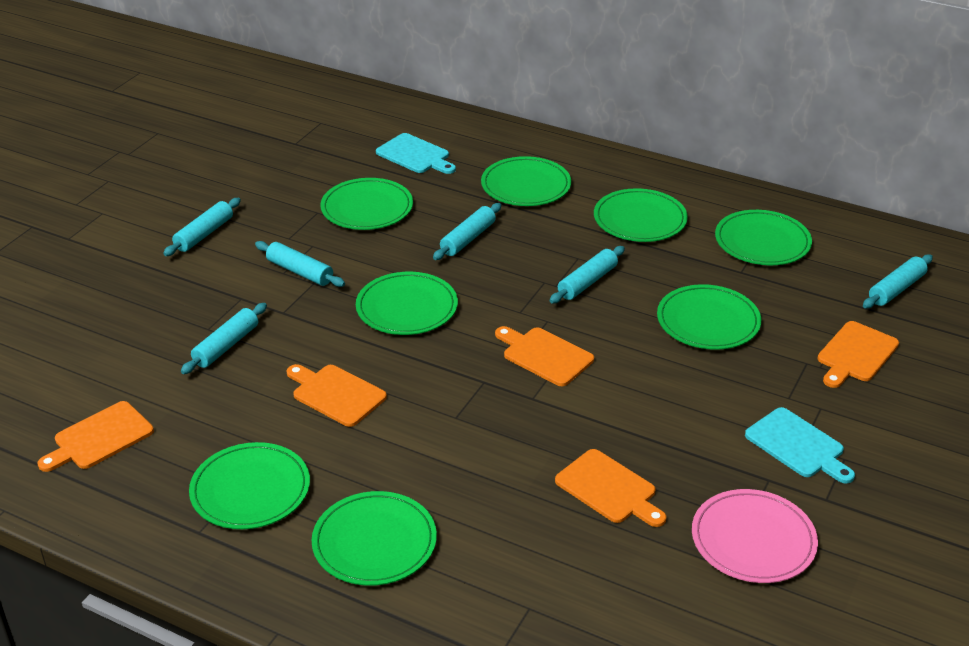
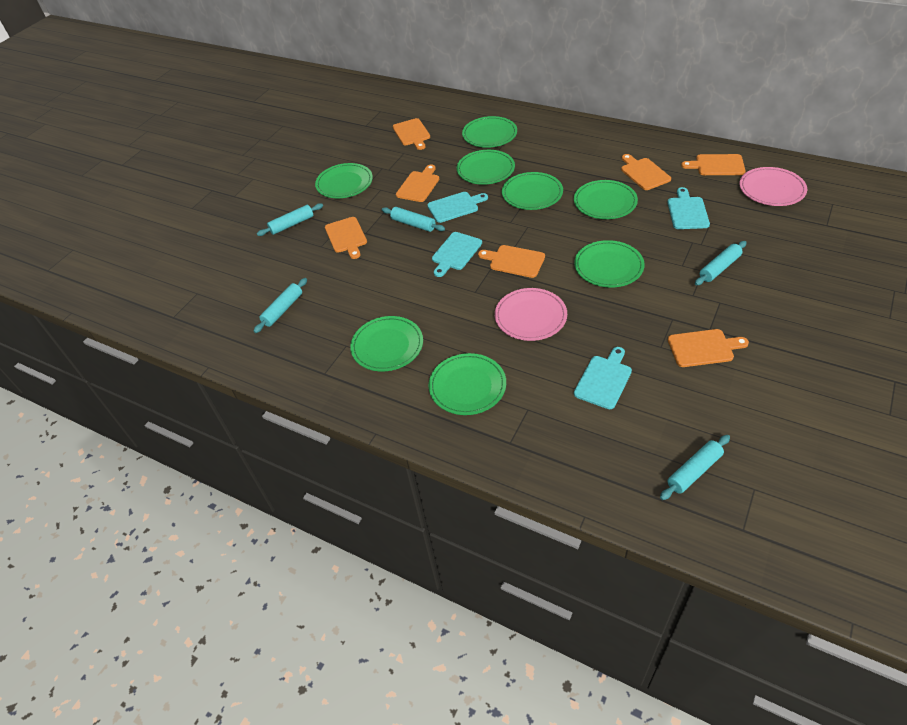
orange cutting board: 5 -> 7
pink plate: 1 -> 2
turquoise cutting board: 2 -> 4
turquoise rolling pin: 6 -> 5

